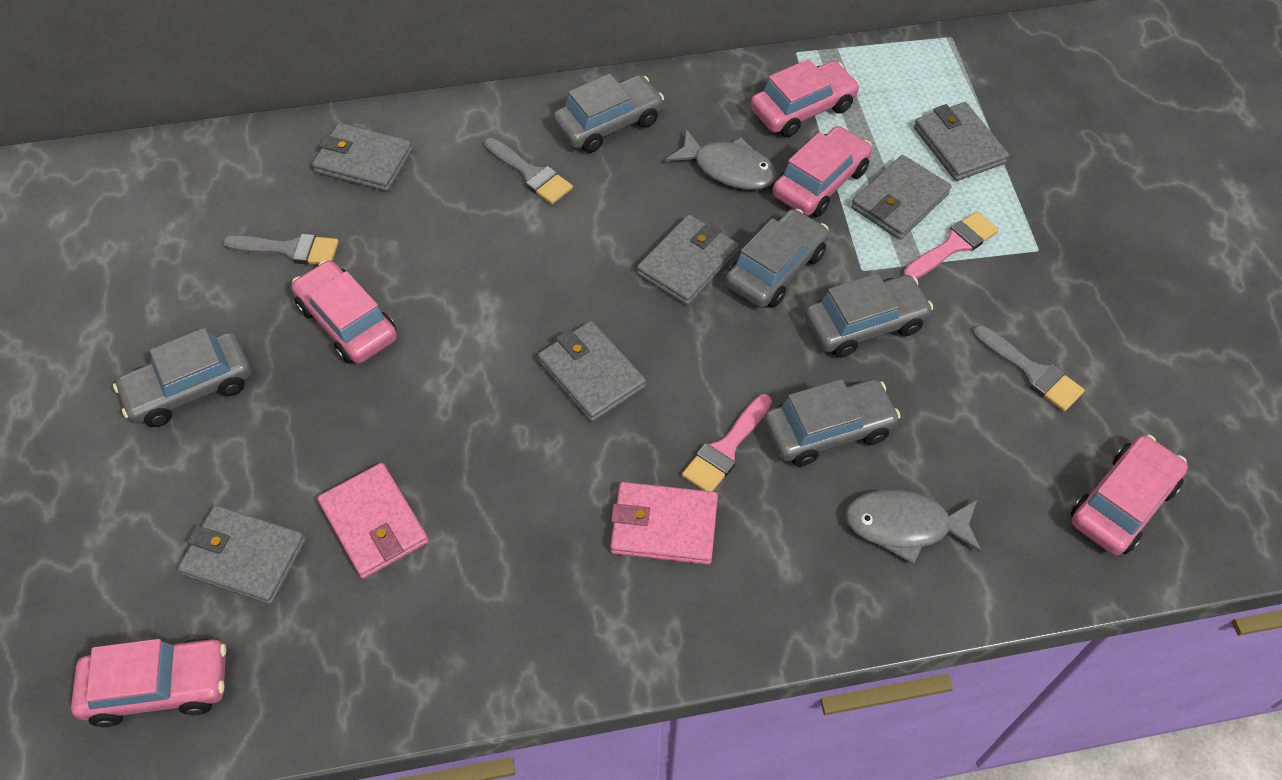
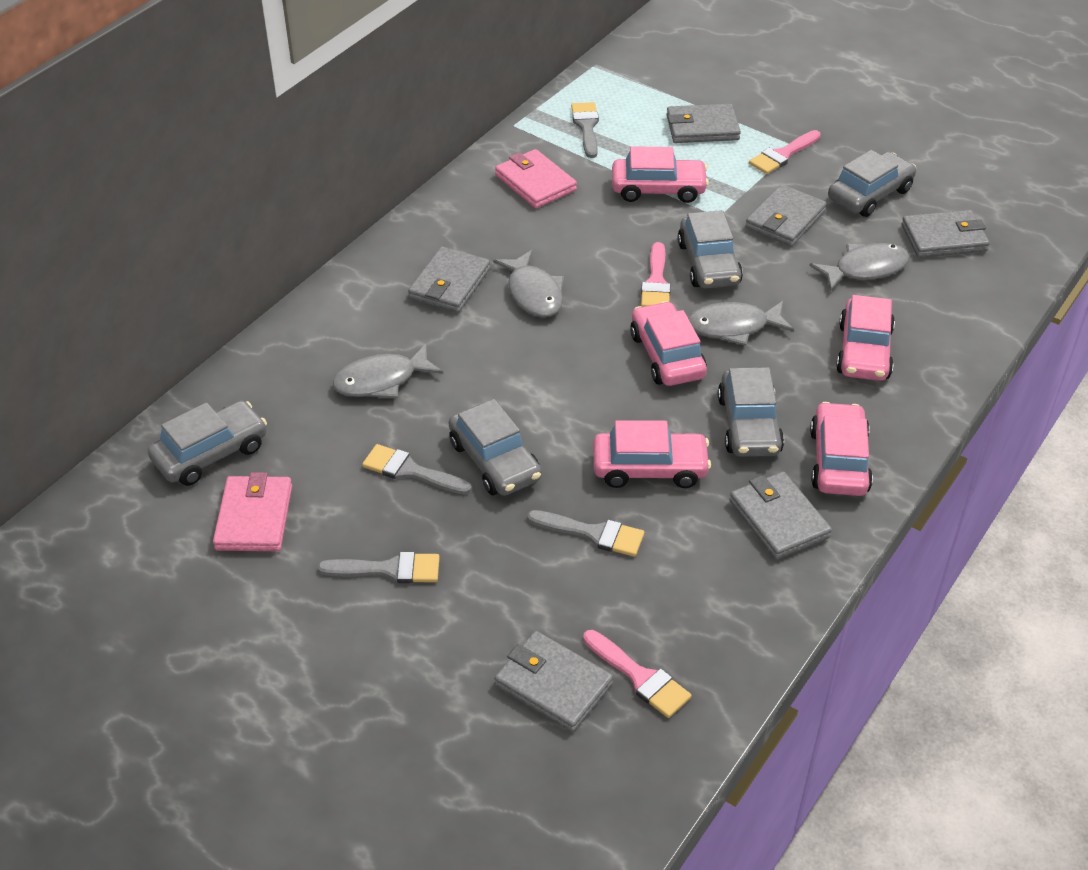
grey brush: 3 -> 4
grey fish: 2 -> 4
pink brush: 2 -> 3

